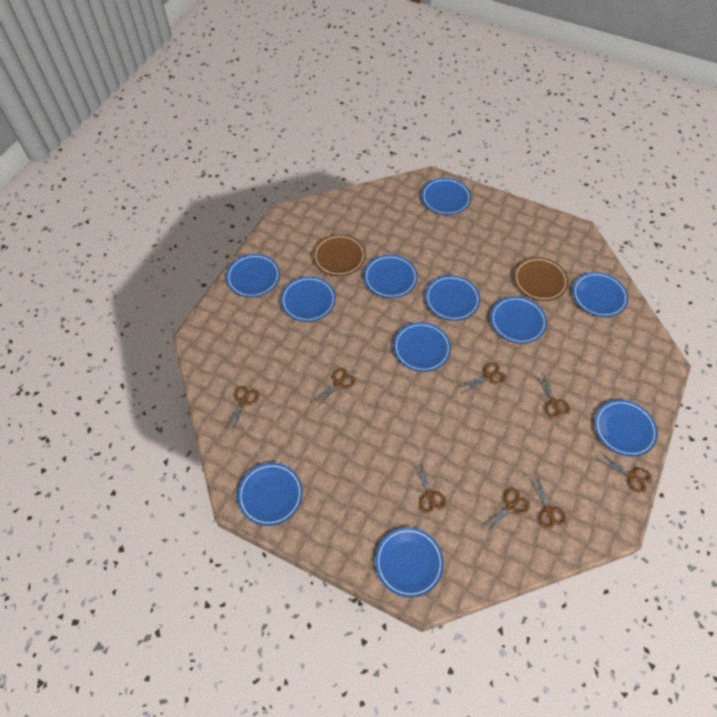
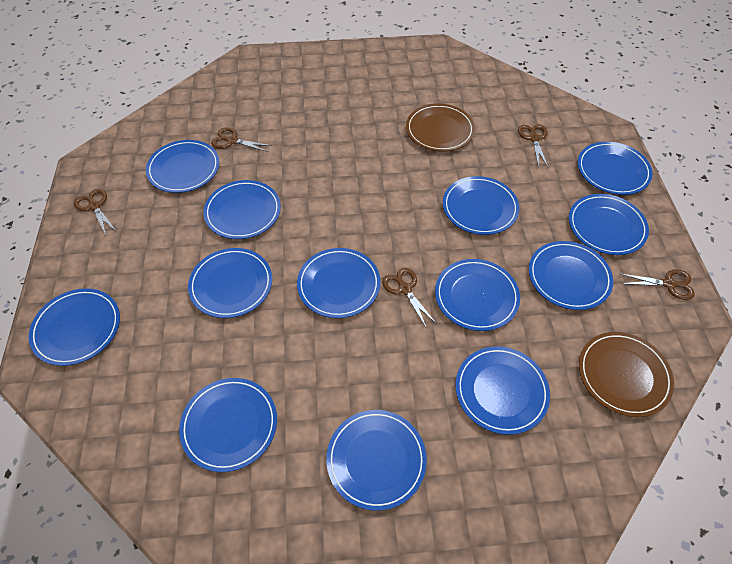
blue plate: 11 -> 13
brown scissors: 8 -> 5

